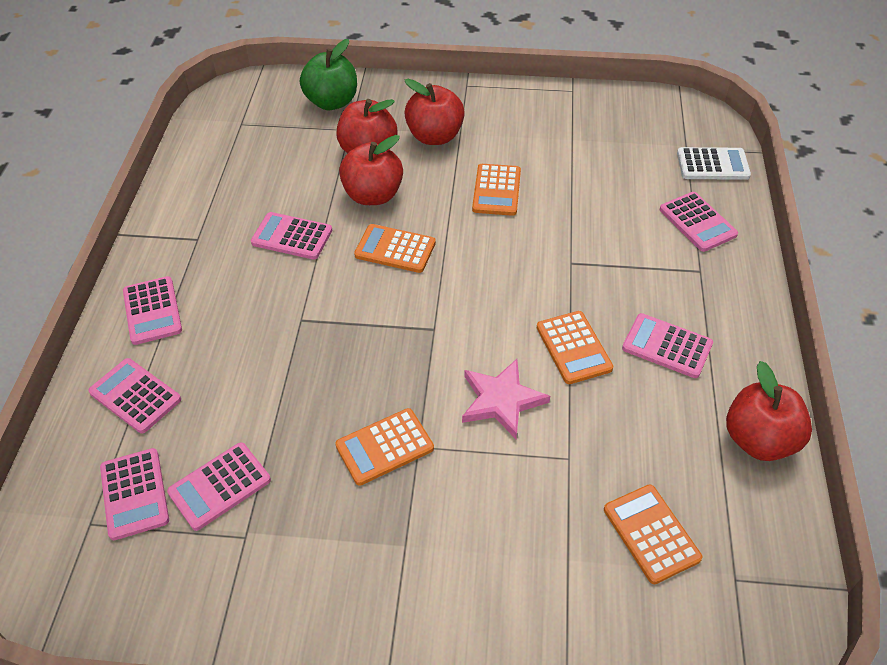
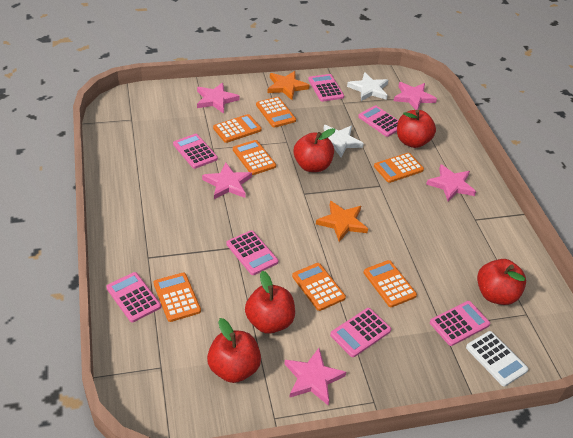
green apple: 1 -> 0
orange calculator: 5 -> 7
orange star: 0 -> 2
pink star: 1 -> 5
red apple: 4 -> 5
white star: 0 -> 2

